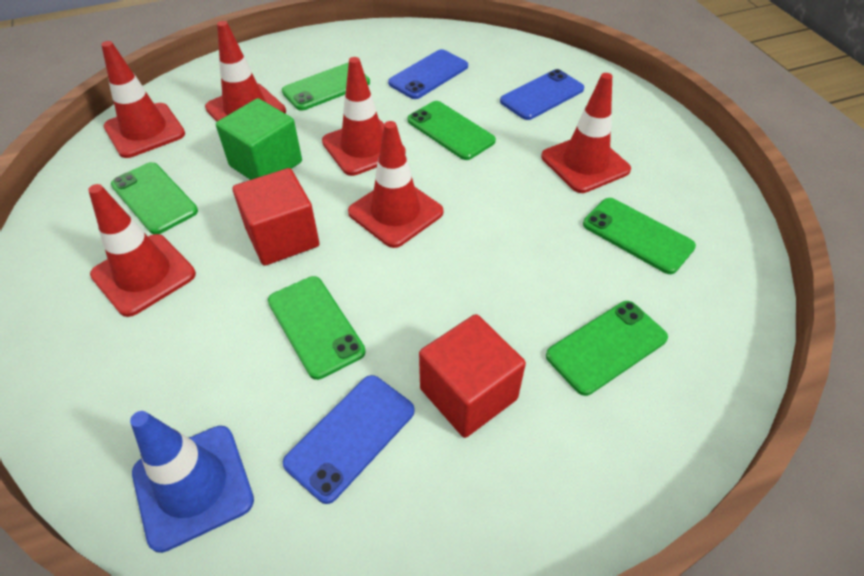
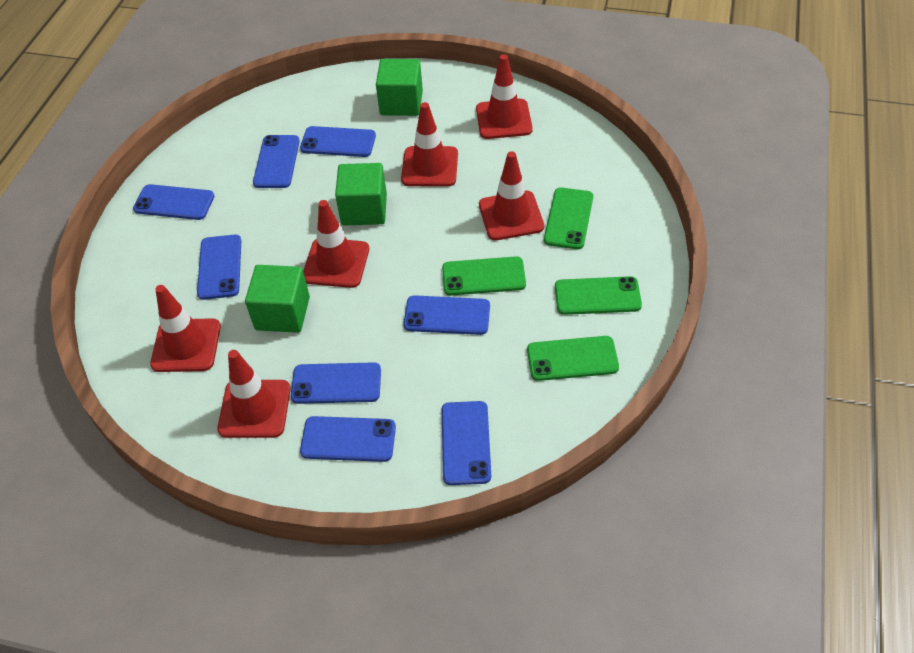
blue phone: 3 -> 8
blue traffic cone: 1 -> 0
green cube: 1 -> 3
green phone: 6 -> 4
red cube: 2 -> 0

